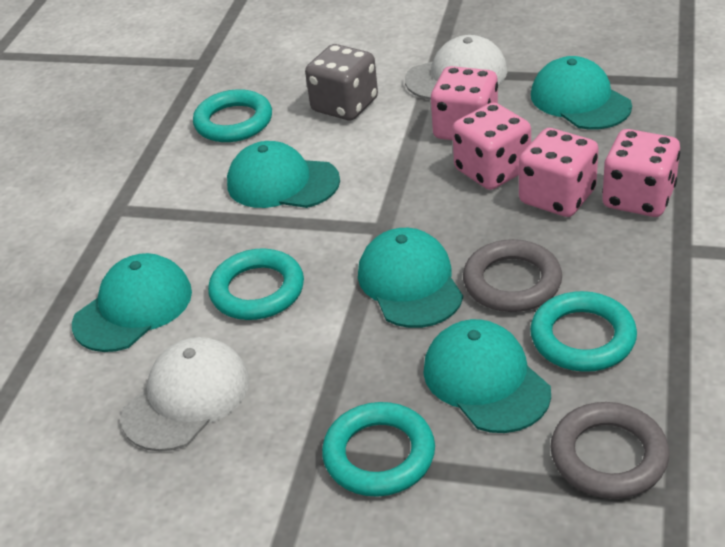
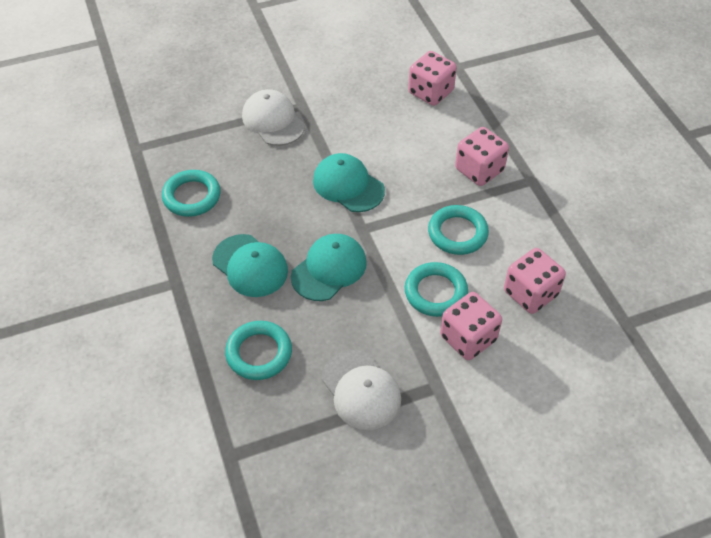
grey dice: 1 -> 0
grey ring: 2 -> 0
turquoise cap: 5 -> 3

